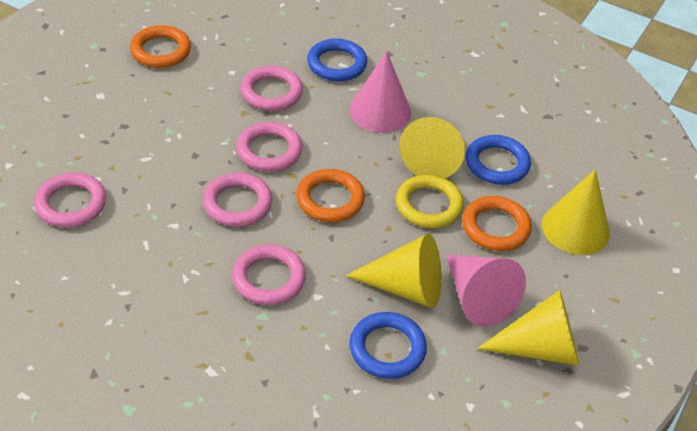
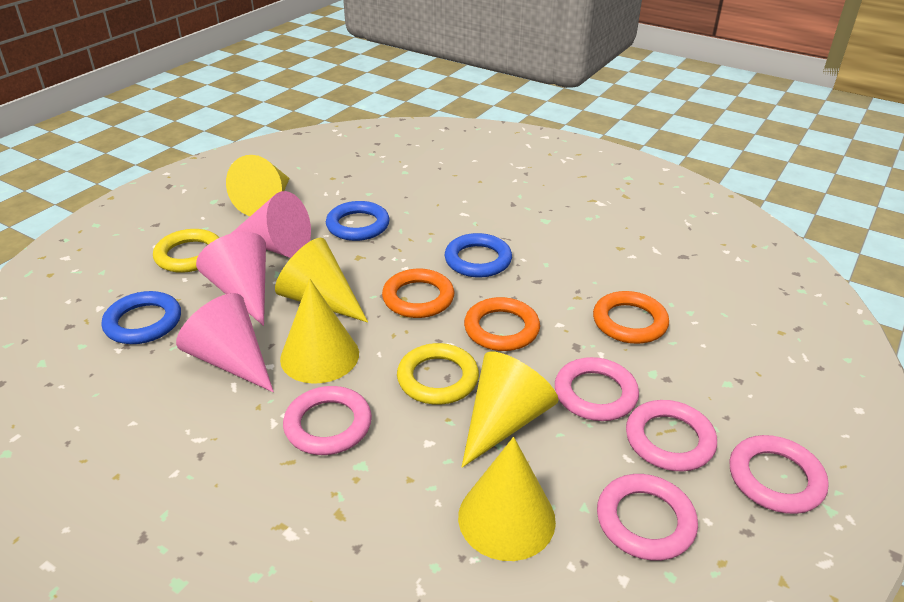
pink cone: 2 -> 3
yellow cone: 4 -> 5
yellow ring: 1 -> 2

